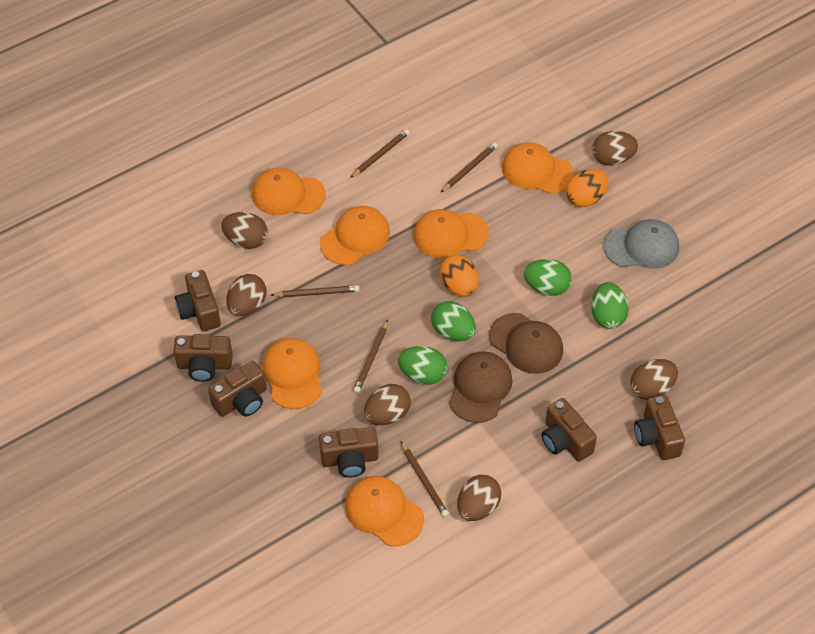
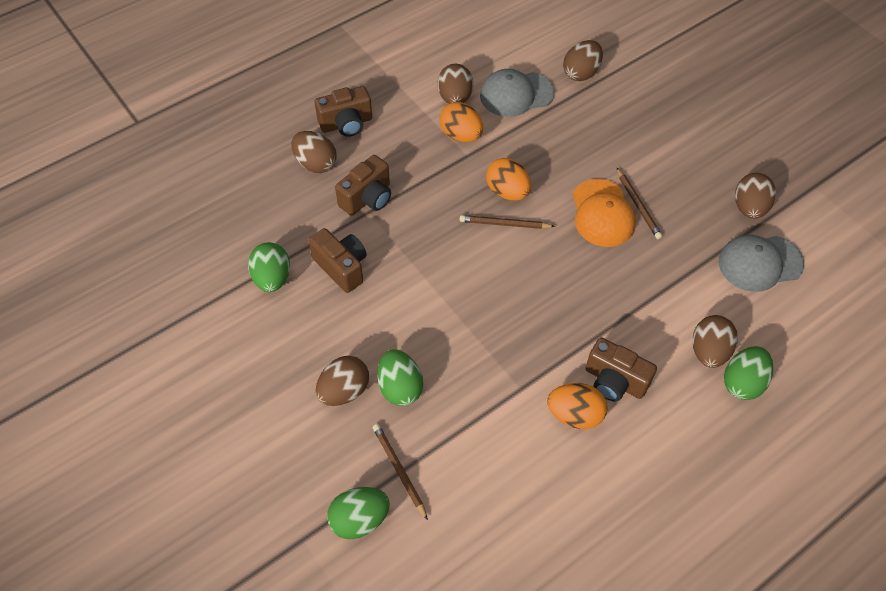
brown camera: 6 -> 4
brown cap: 2 -> 0
brown pencil: 5 -> 3
grey cap: 1 -> 2
orange cap: 6 -> 1
orange egg: 2 -> 3

